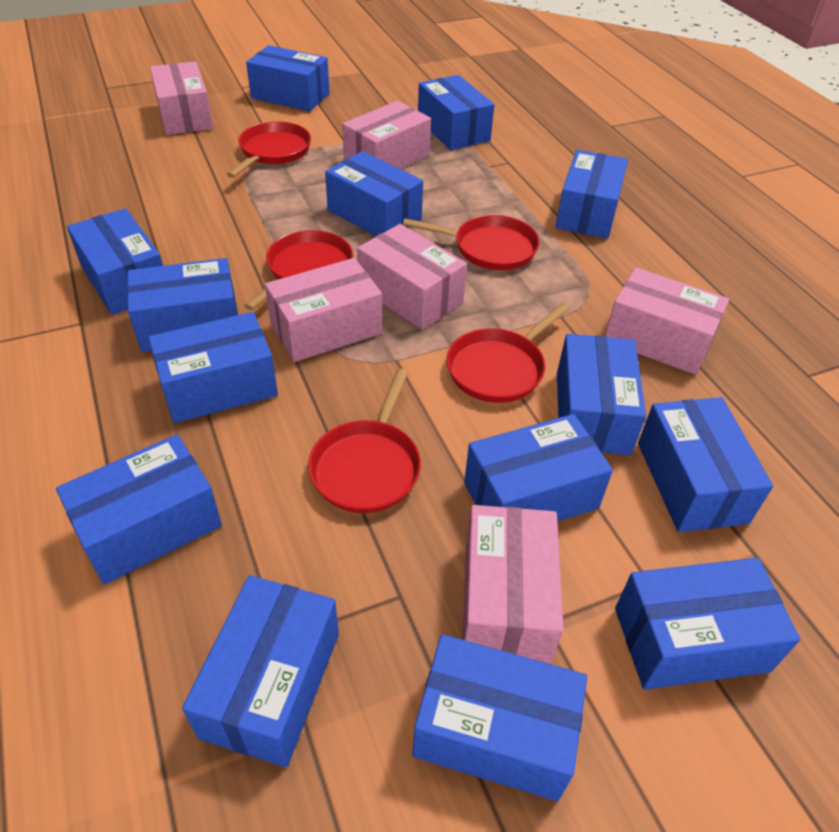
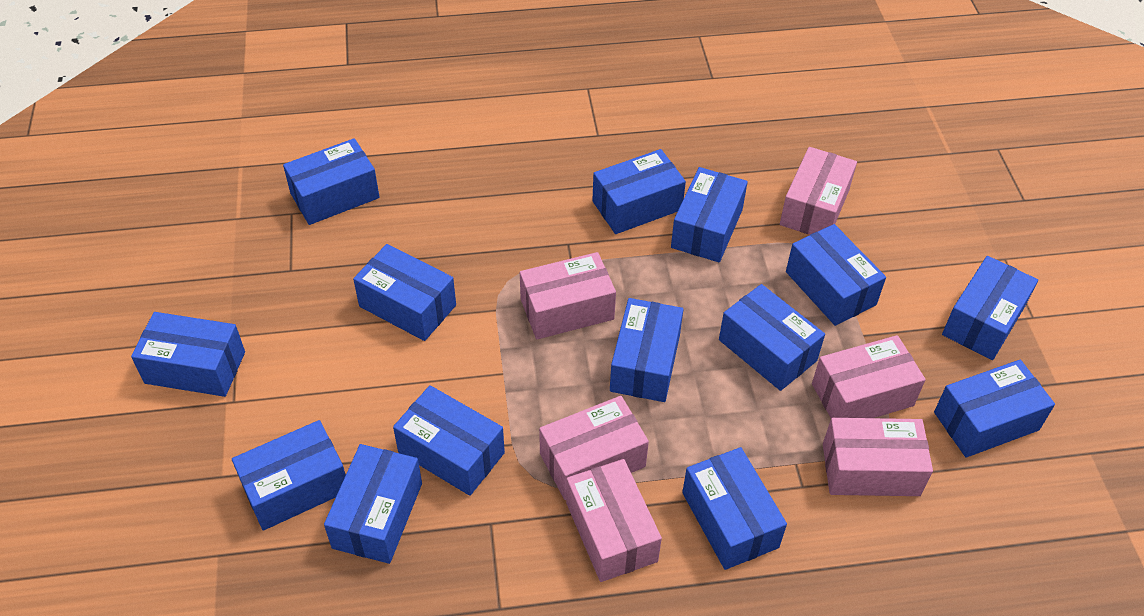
red pan: 5 -> 0

